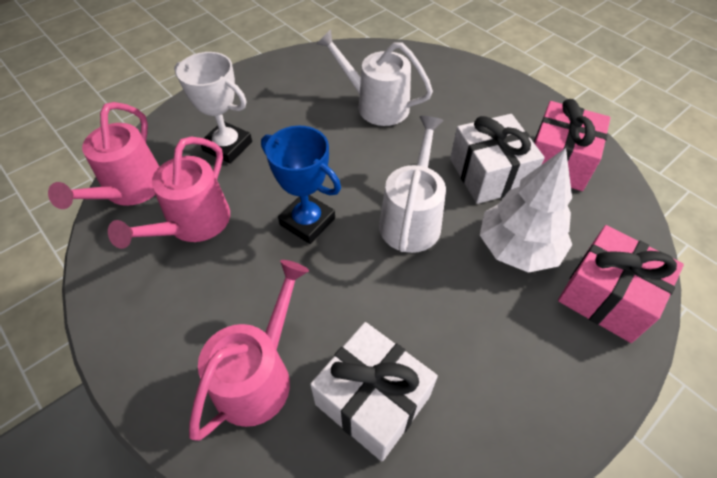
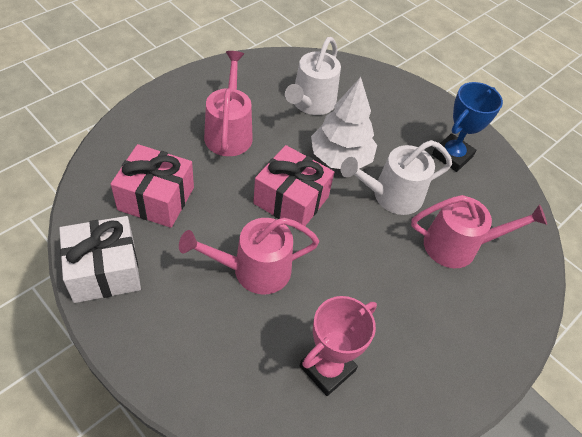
pink trophy: 0 -> 1
white gift: 2 -> 1
white trophy: 1 -> 0

